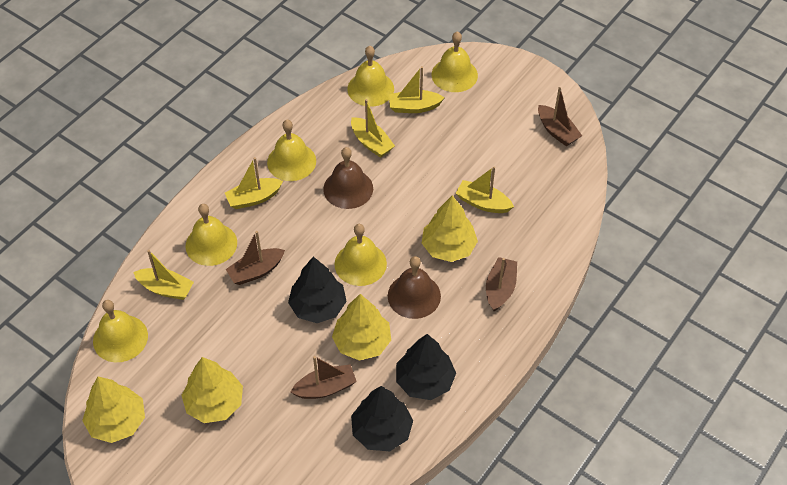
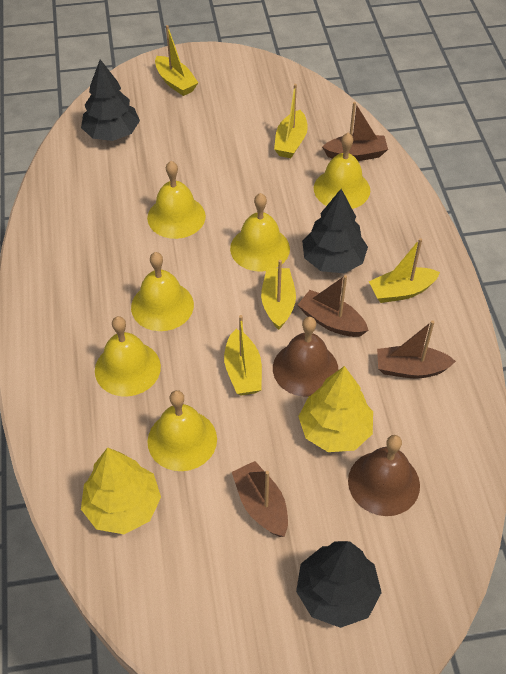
yellow tree: 4 -> 2

